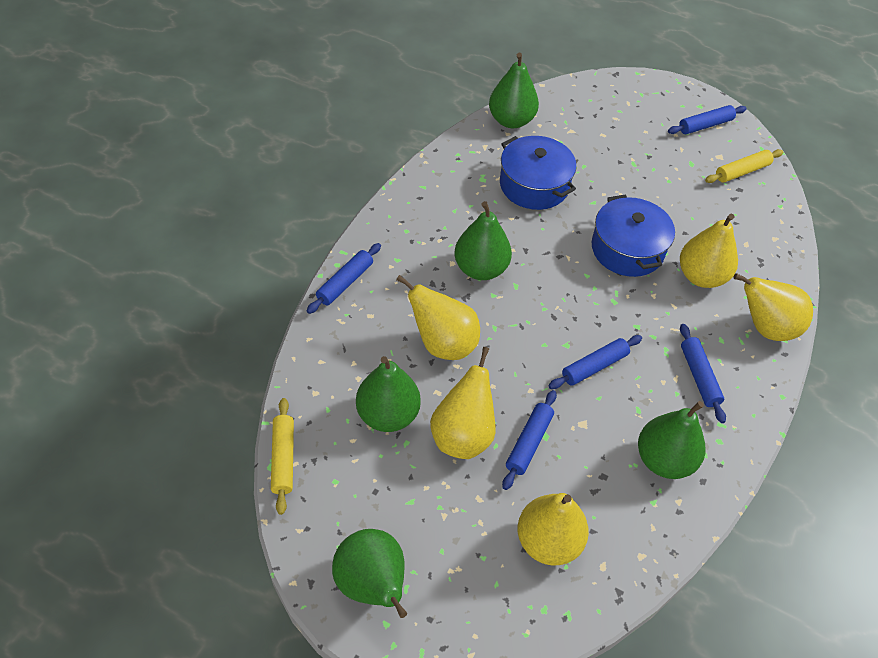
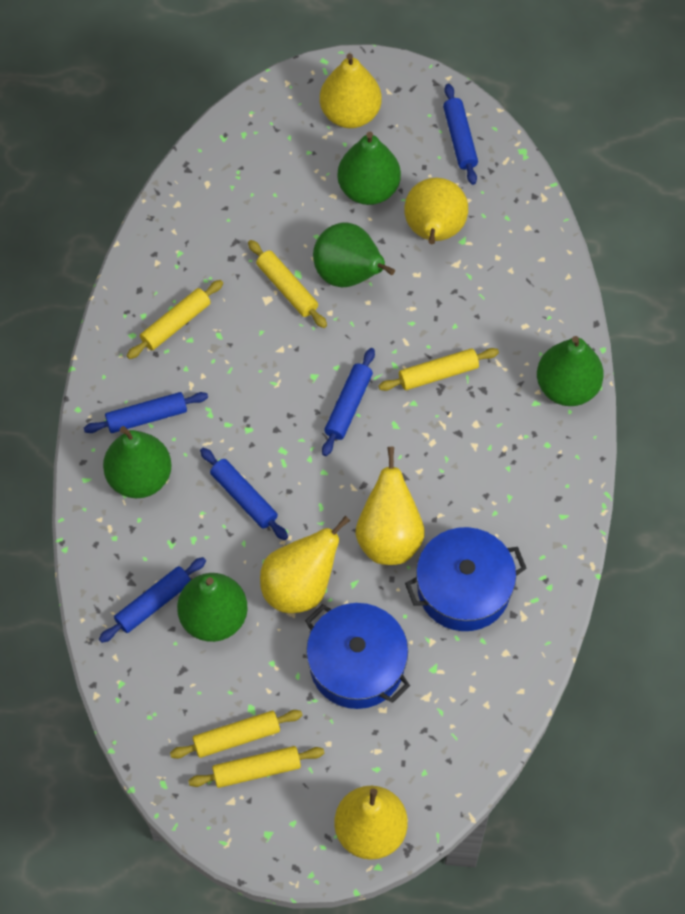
yellow rolling pin: 2 -> 5

